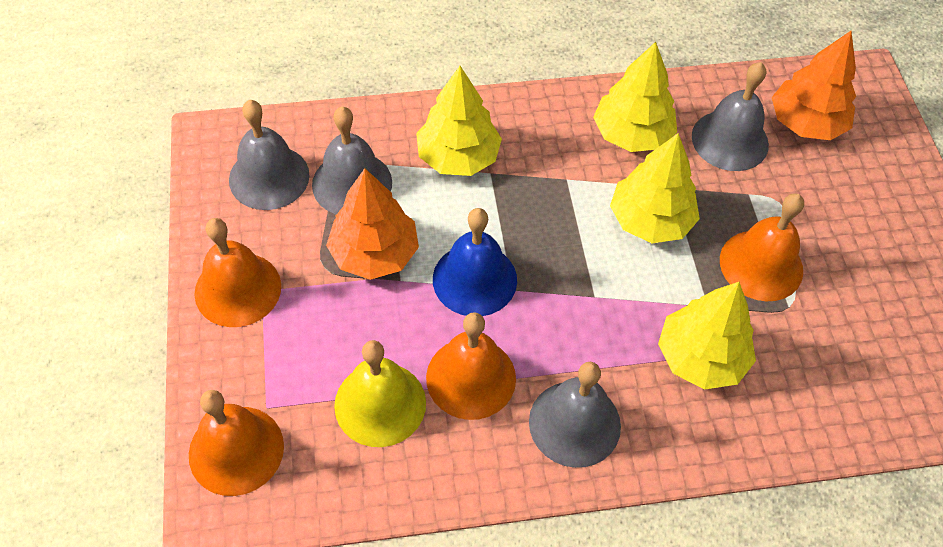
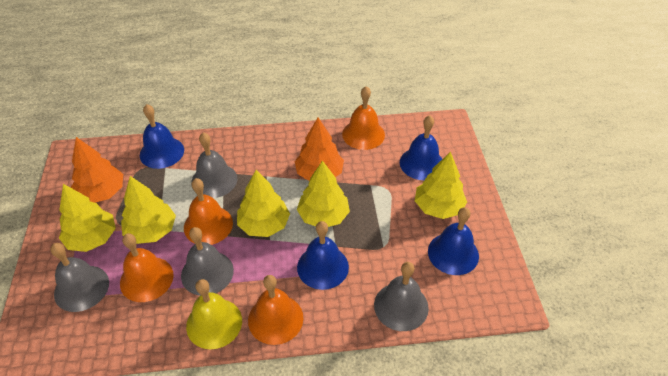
blue bell: 1 -> 4
yellow tree: 4 -> 5

